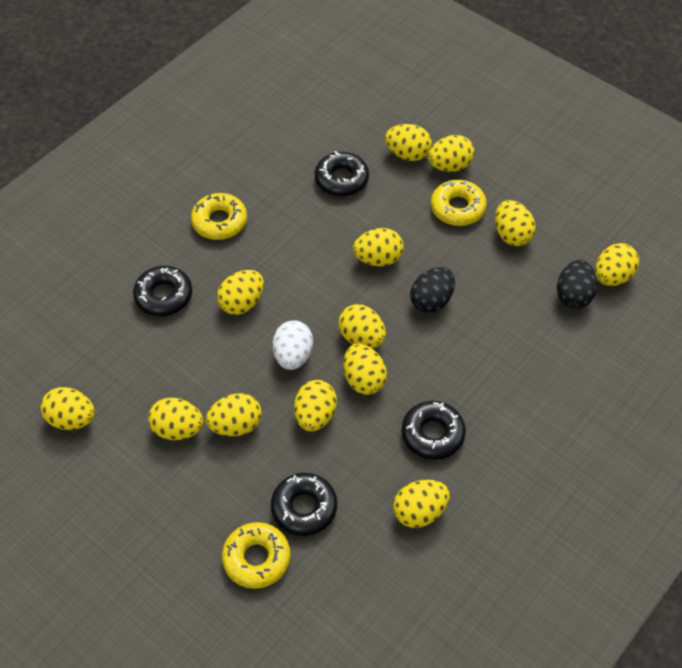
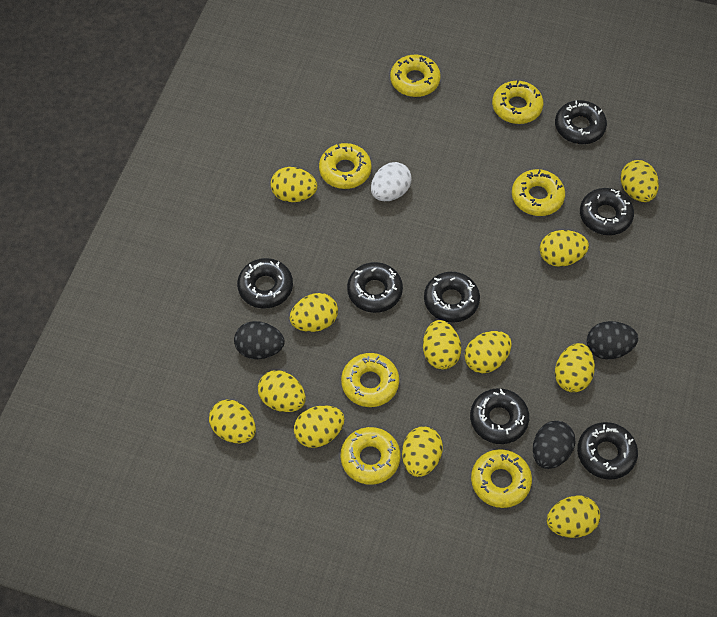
black donut: 4 -> 7
black egg: 2 -> 3
yellow donut: 3 -> 7
yellow egg: 13 -> 12

